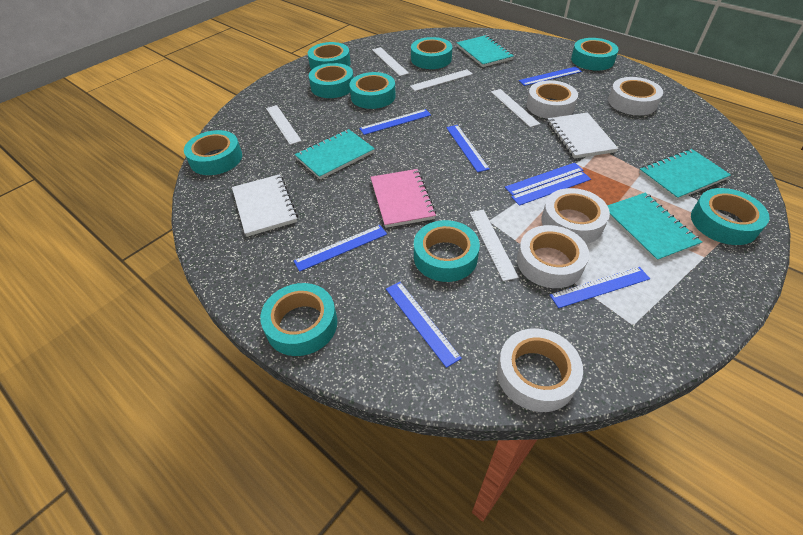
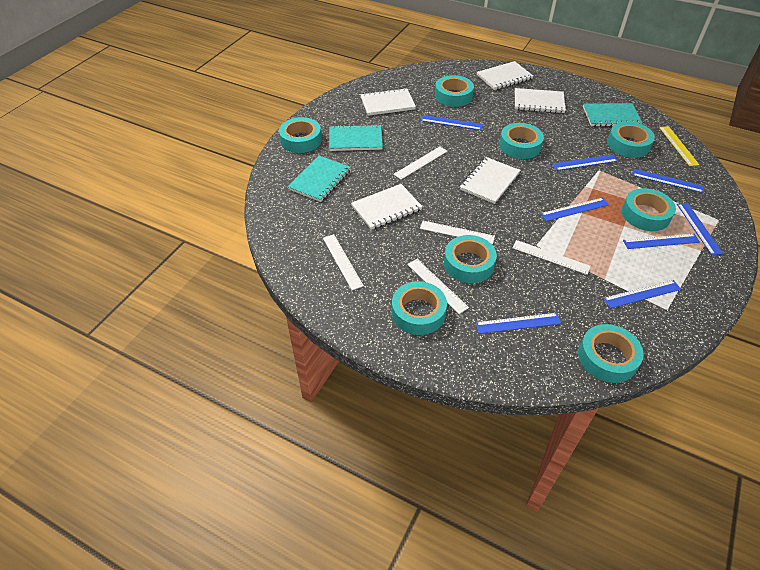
pink notebook: 1 -> 0
turquoise notebook: 4 -> 3
turquoise tape: 9 -> 8
white notebook: 2 -> 5
white tape: 5 -> 0
yellow ruler: 0 -> 1

